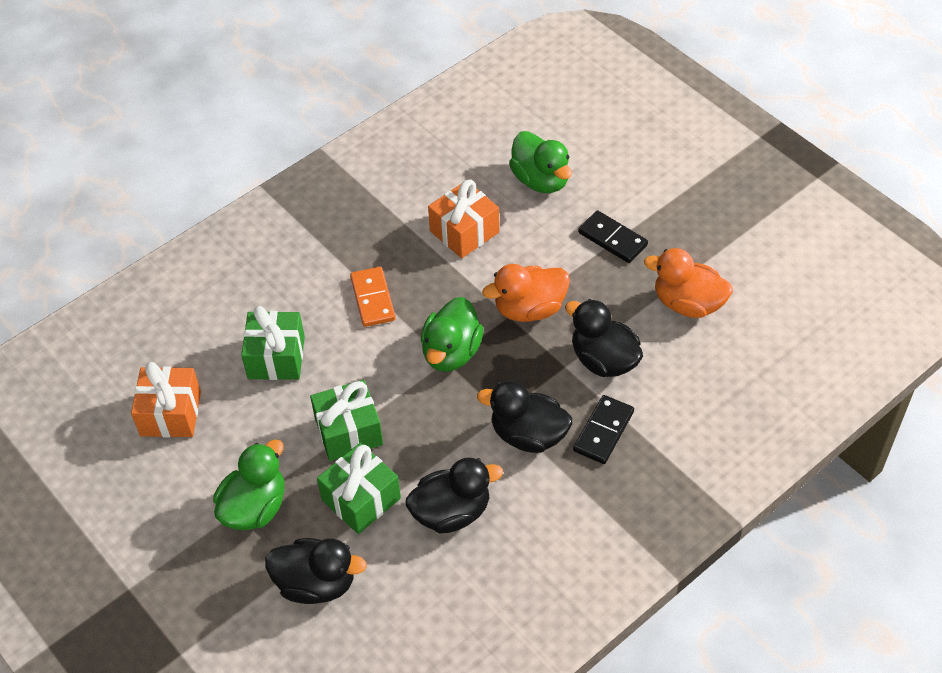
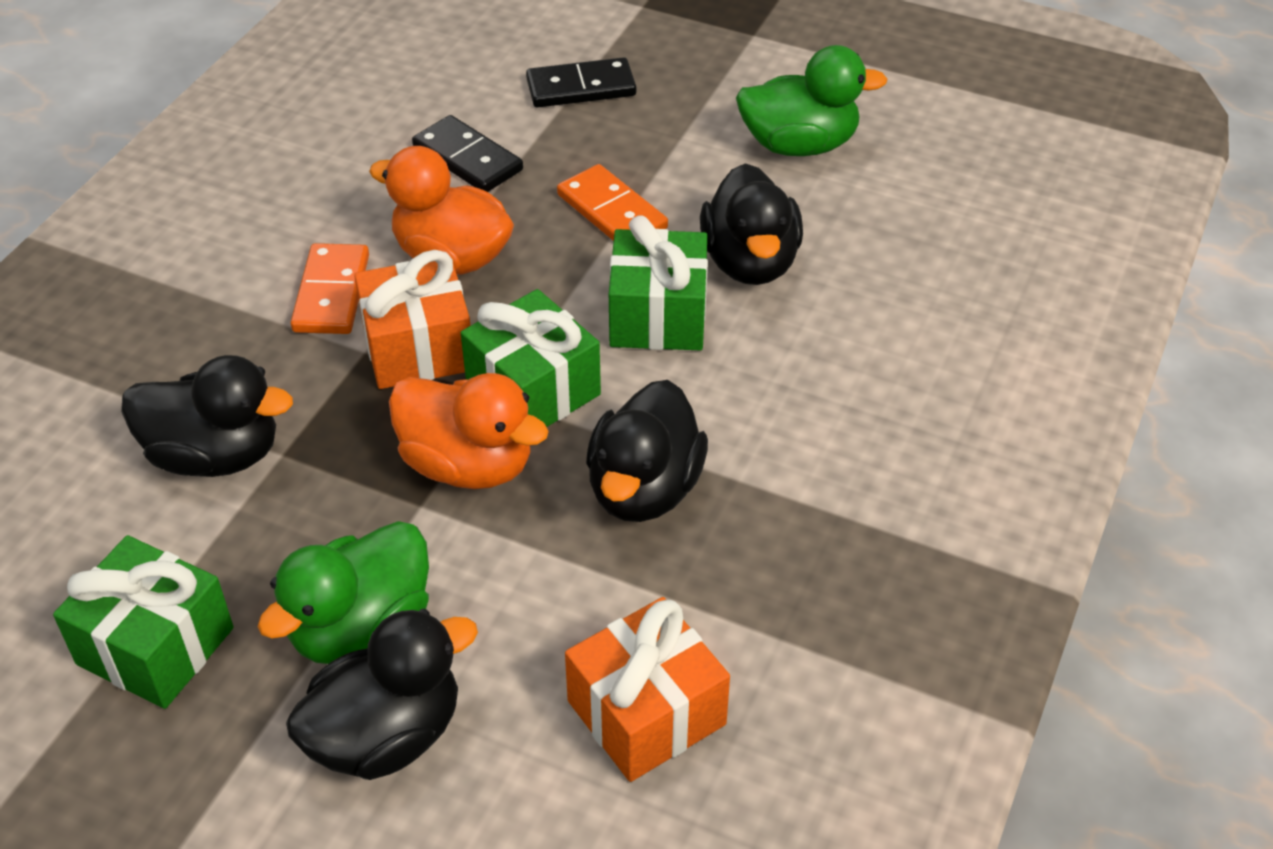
green duck: 3 -> 2
orange domino: 1 -> 2

